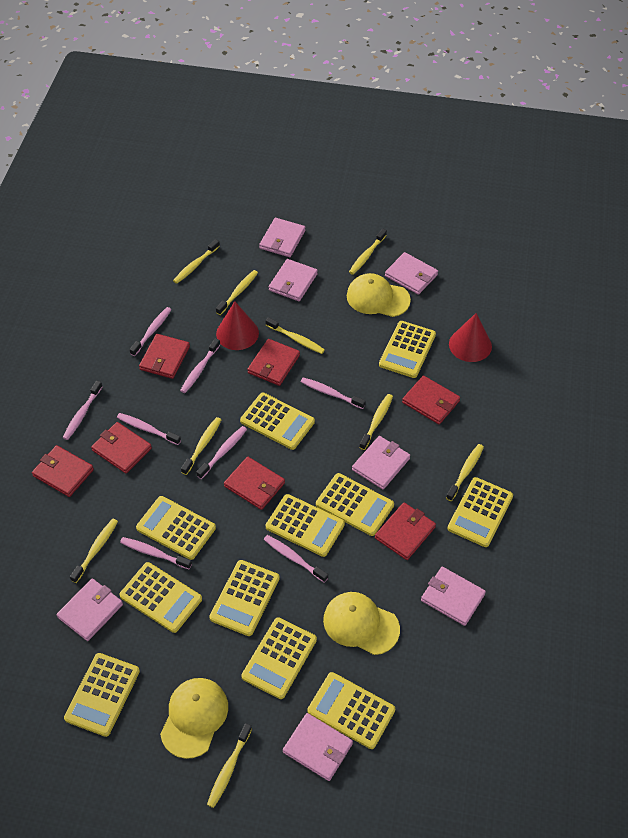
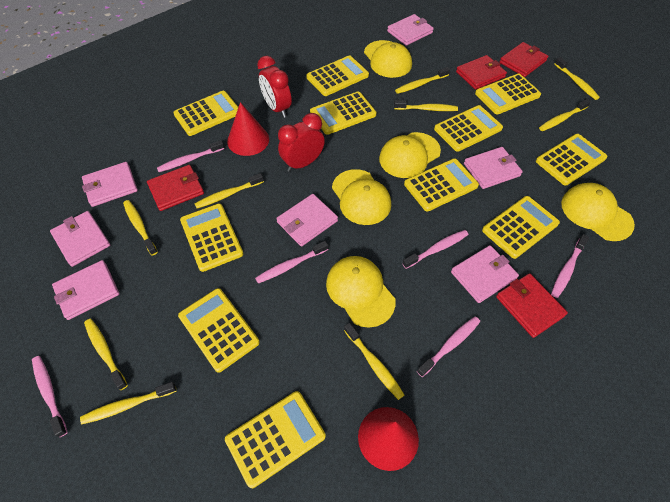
pink toothbrush: 8 -> 6
red clock: 0 -> 2
red wallet: 7 -> 4
yellow cap: 3 -> 5

